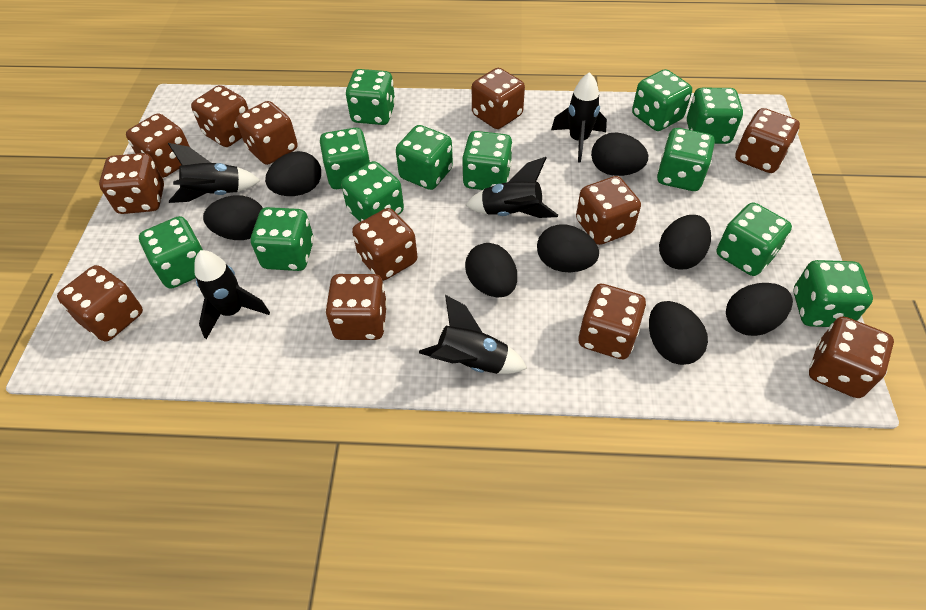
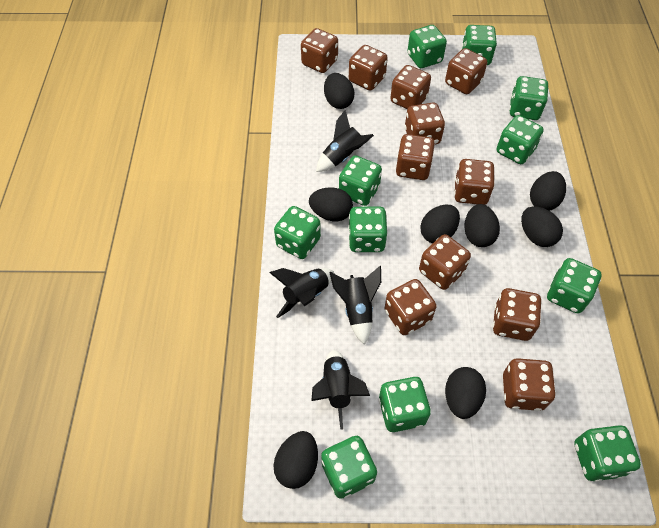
black rocket: 5 -> 4
brown dice: 12 -> 11
green dice: 12 -> 11

